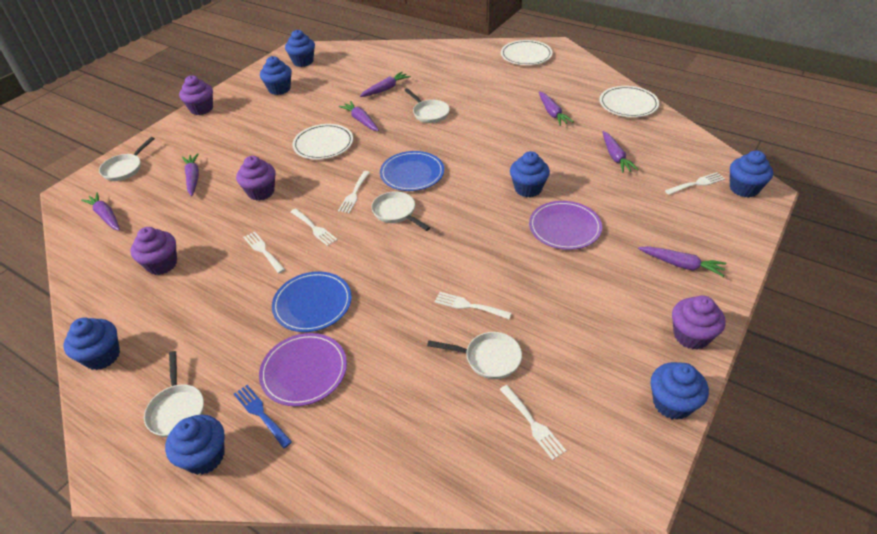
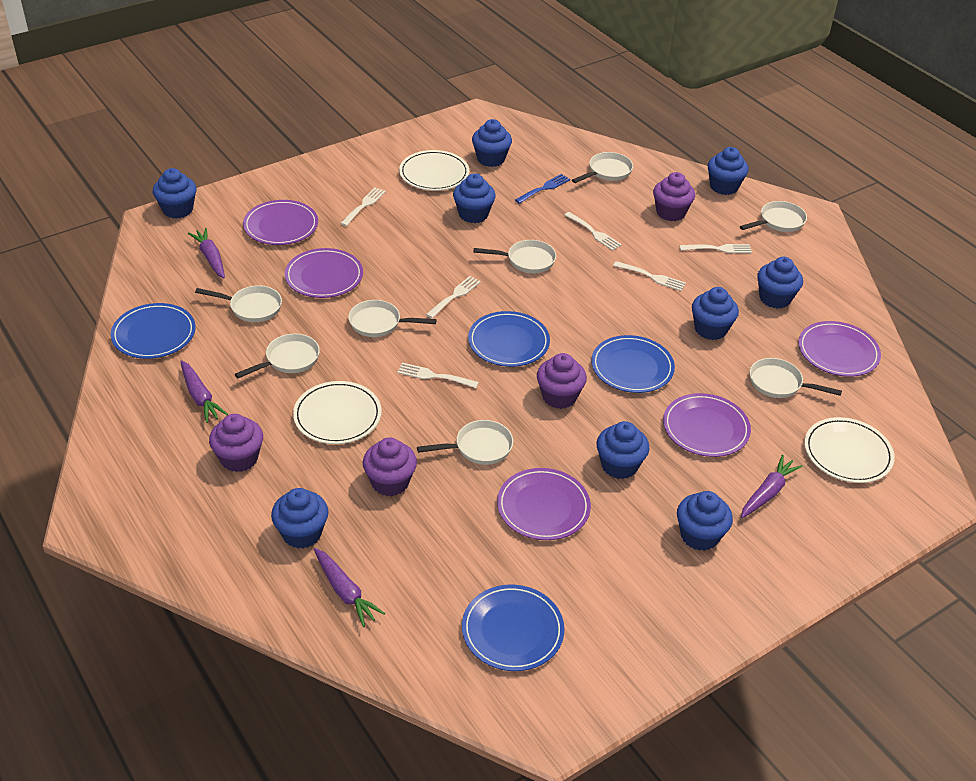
blue cupcake: 7 -> 9
blue plate: 2 -> 4
purple carrot: 7 -> 4
purple plate: 2 -> 5
white pan: 5 -> 8

